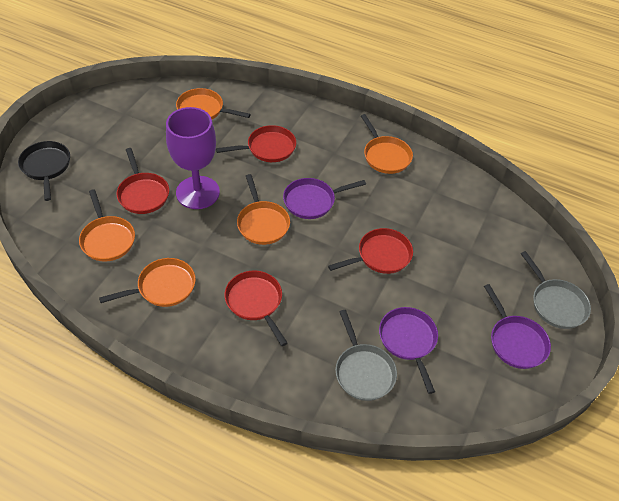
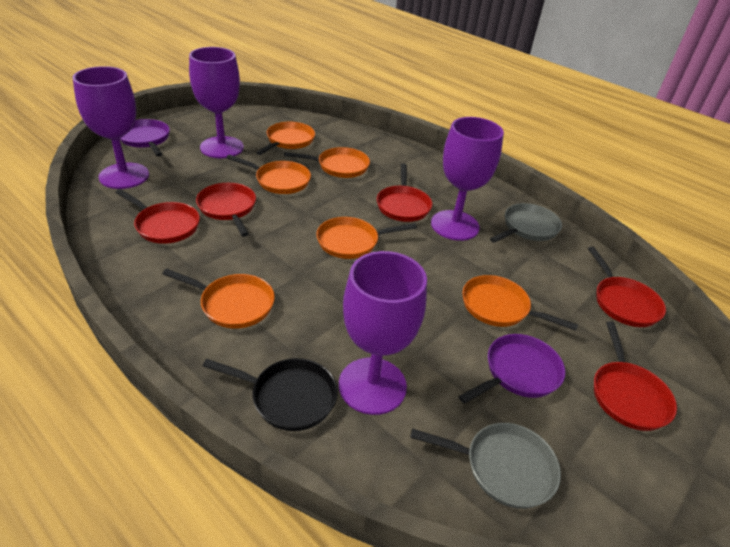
orange pan: 5 -> 6
purple goblet: 1 -> 4
purple pan: 3 -> 2
red pan: 4 -> 5

